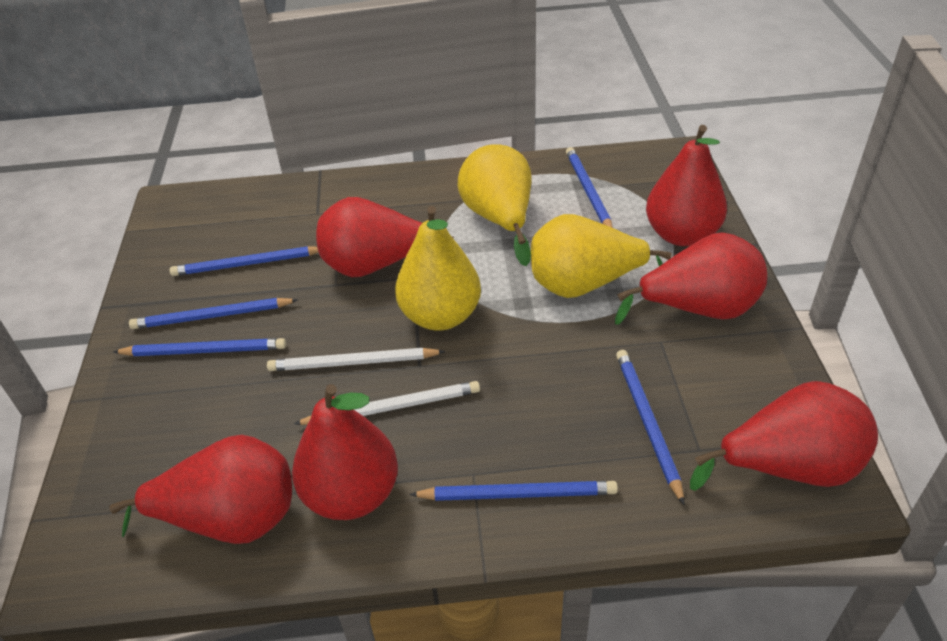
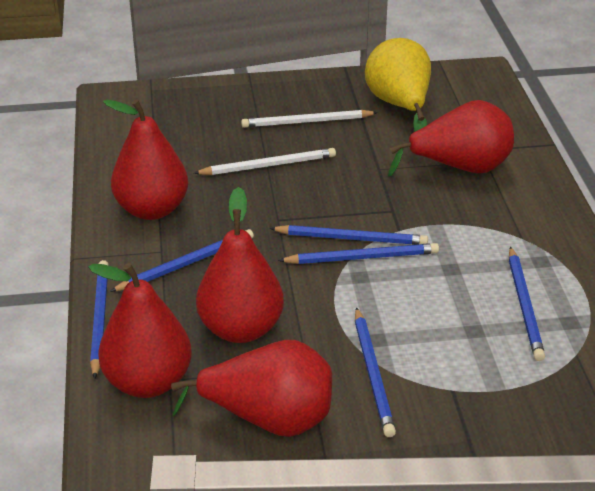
red pear: 6 -> 5
yellow pear: 3 -> 1

